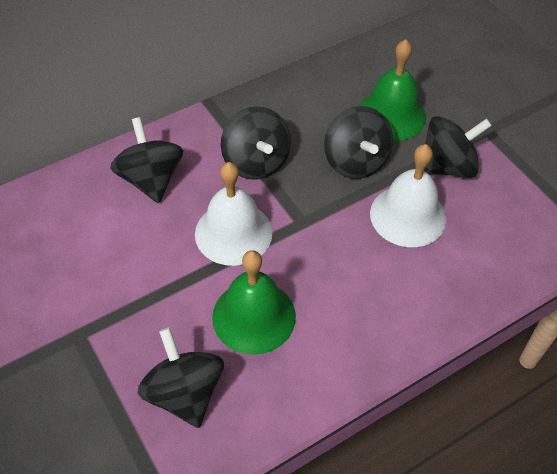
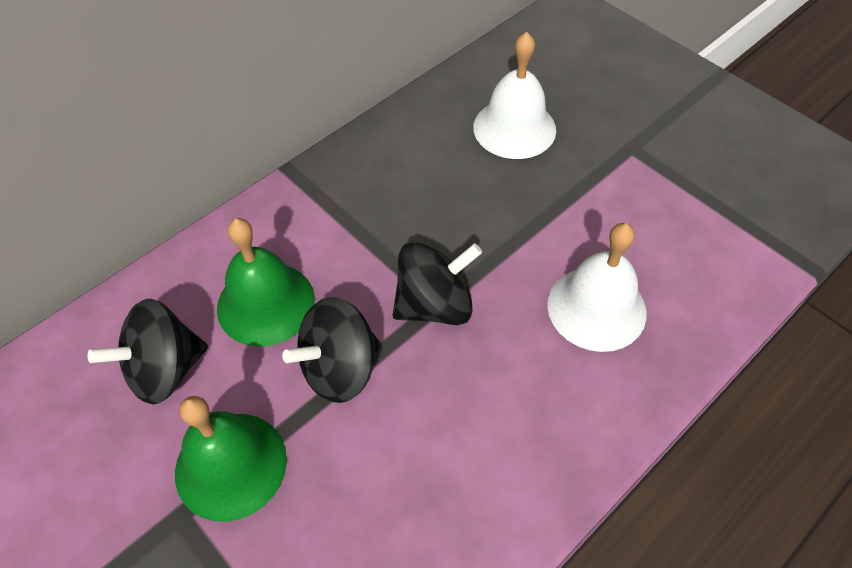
black spinning top: 5 -> 3

